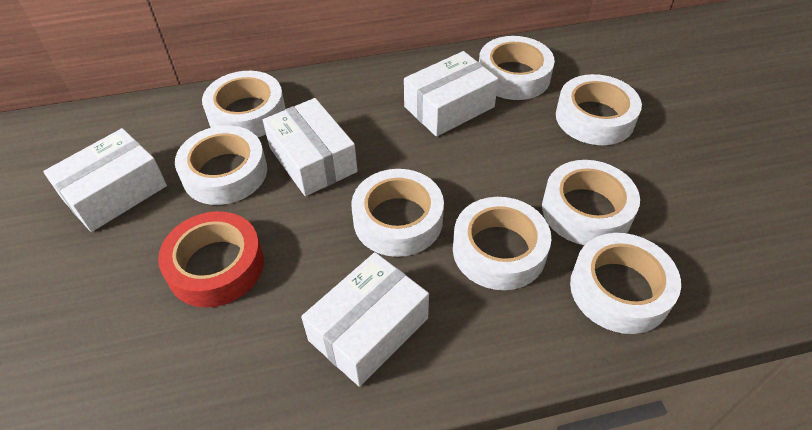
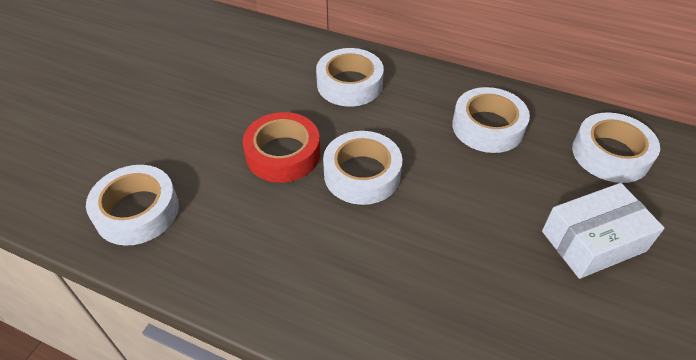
white box: 4 -> 1
white tape: 8 -> 5

